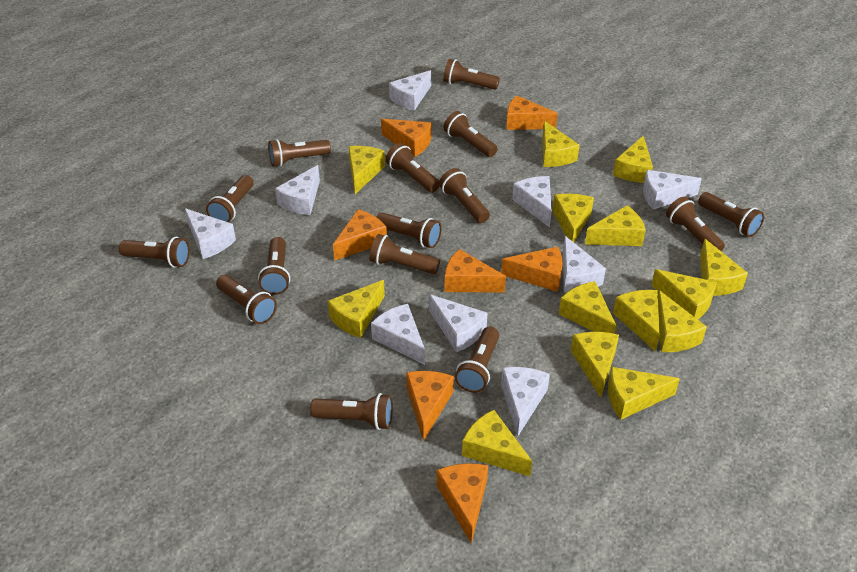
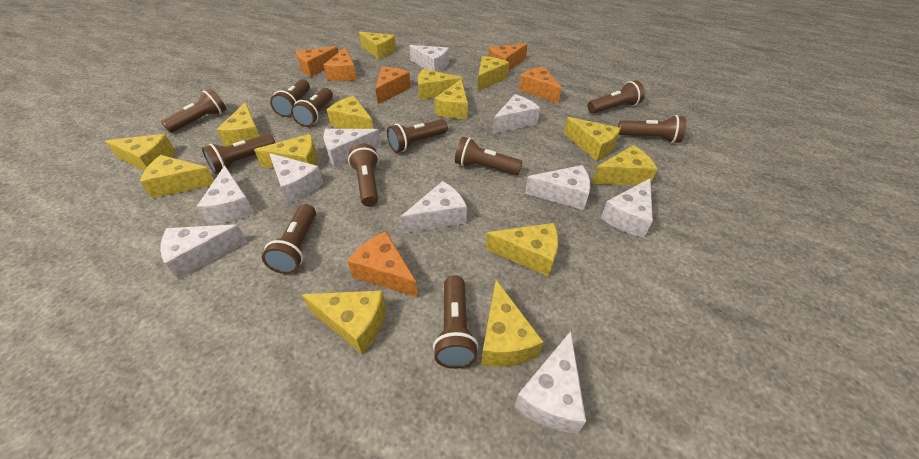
brown flashlight: 15 -> 11
orange cheese: 7 -> 6
white cheese: 9 -> 10

